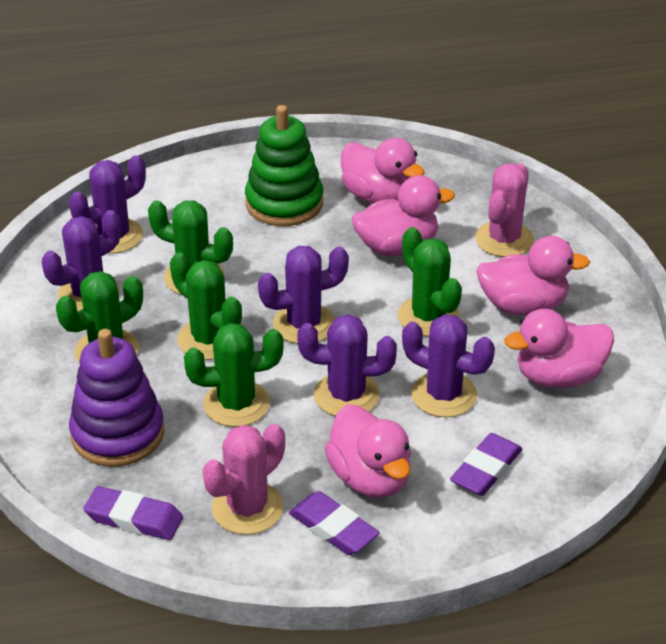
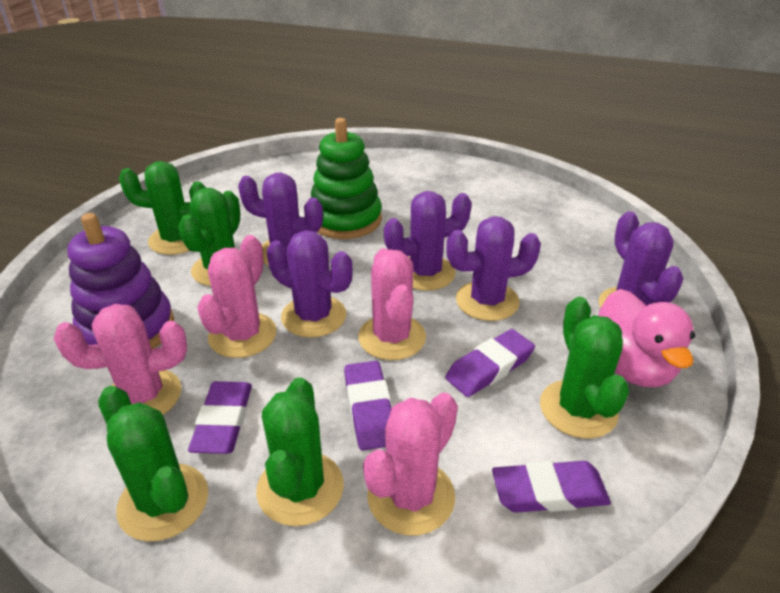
pink cactus: 2 -> 4
pink duck: 5 -> 1
purple eraser: 3 -> 4

